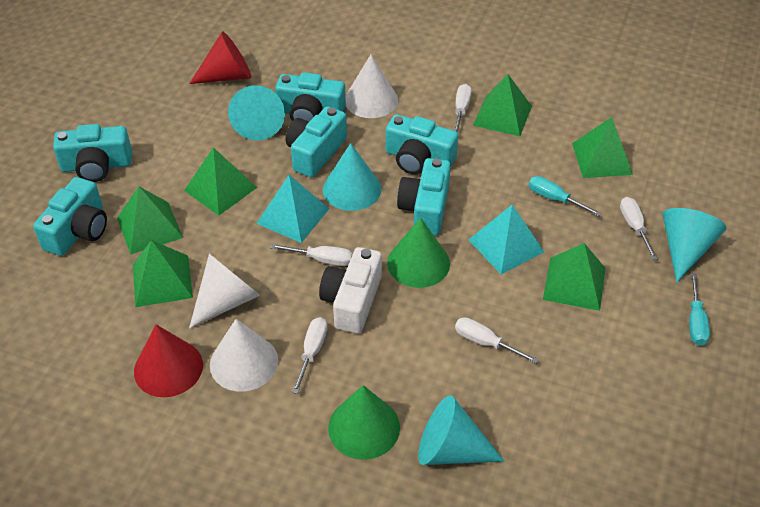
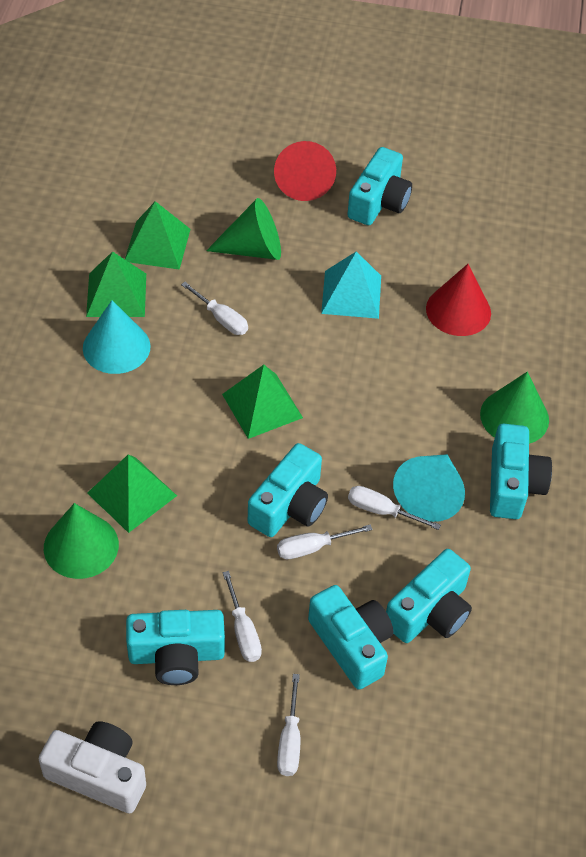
green cone: 2 -> 3
green pyramid: 6 -> 4
turquoise cone: 4 -> 2
turquoise pyramid: 2 -> 1
turquoise screwdriver: 2 -> 0
white cone: 3 -> 0

